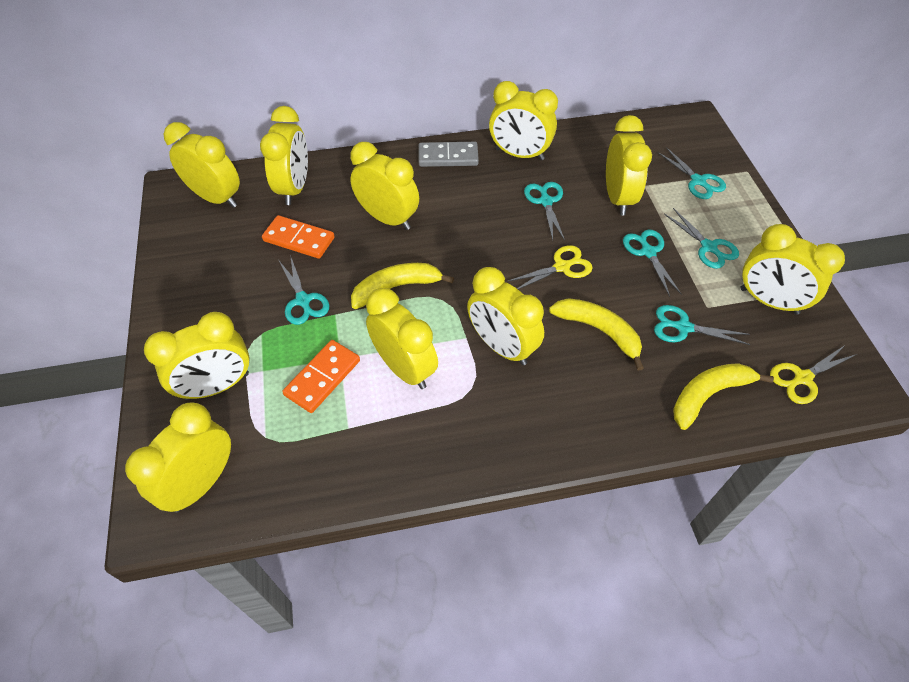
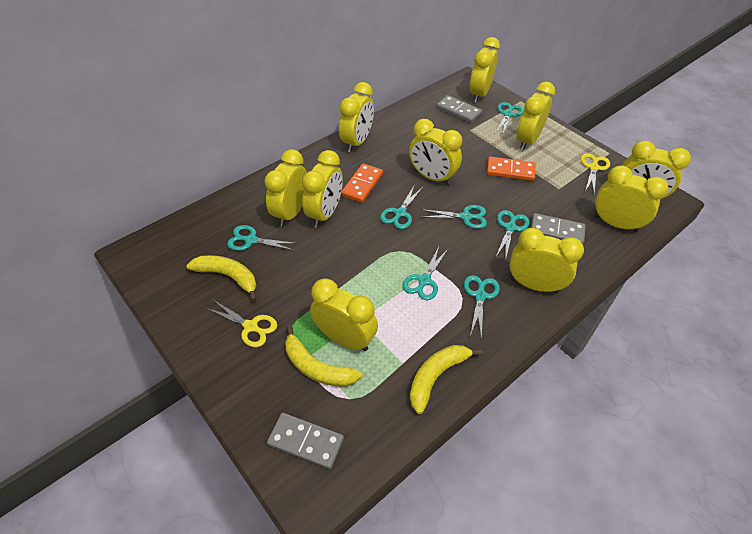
grey domino: 1 -> 3
turquoise scissors: 6 -> 7

